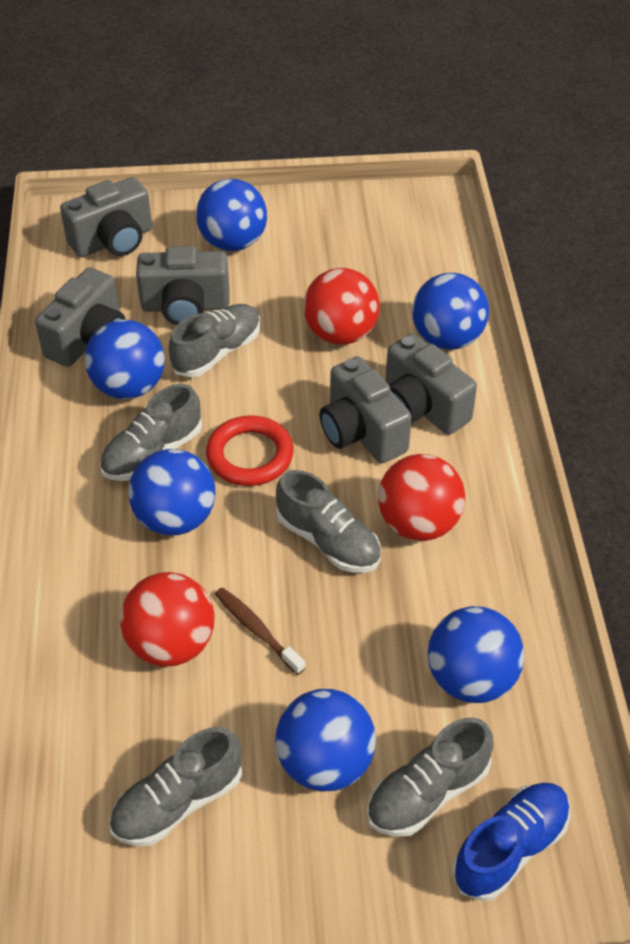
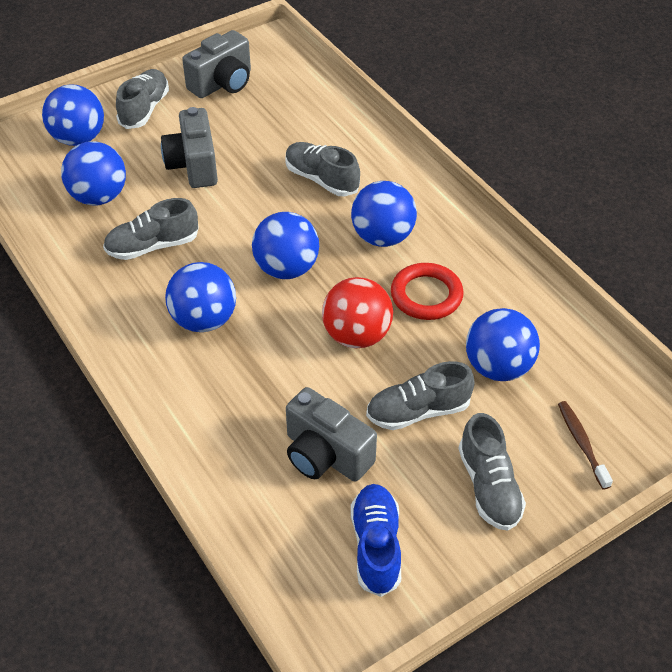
grey camera: 5 -> 3
red ball: 3 -> 1

